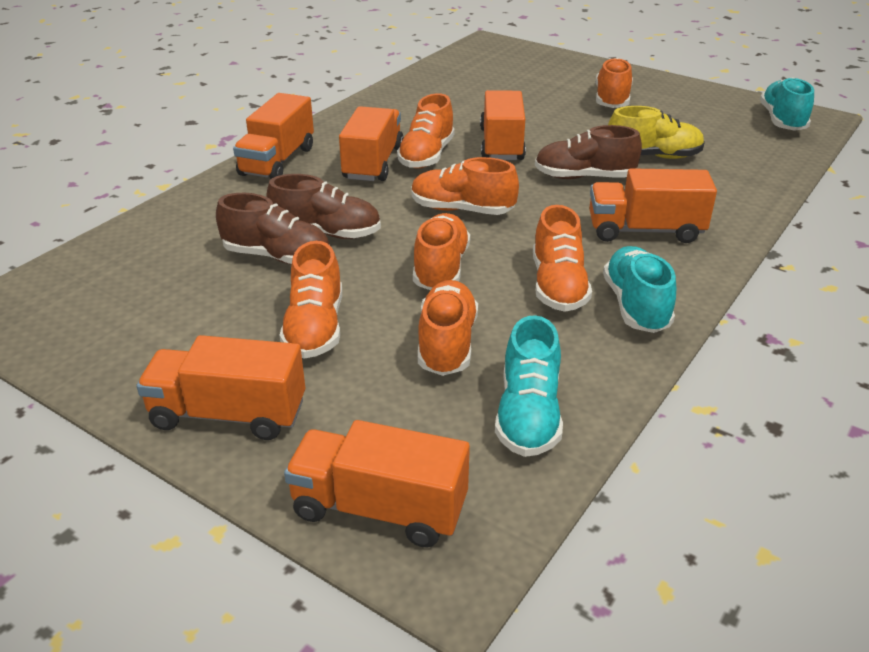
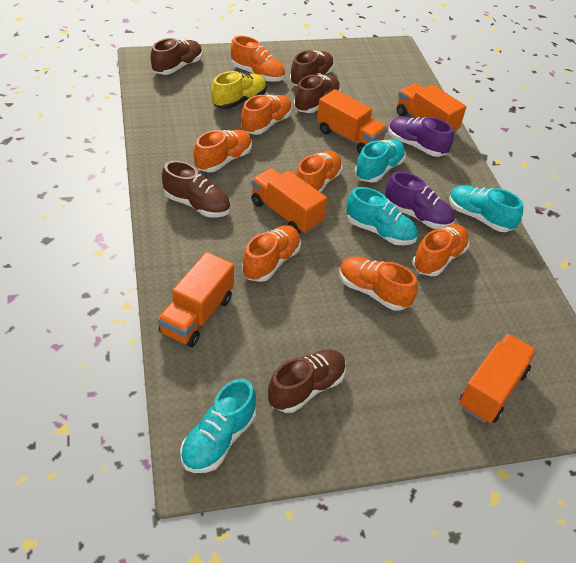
brown shoe: 3 -> 5
orange truck: 6 -> 5
purple shoe: 0 -> 2
turquoise shoe: 3 -> 4

